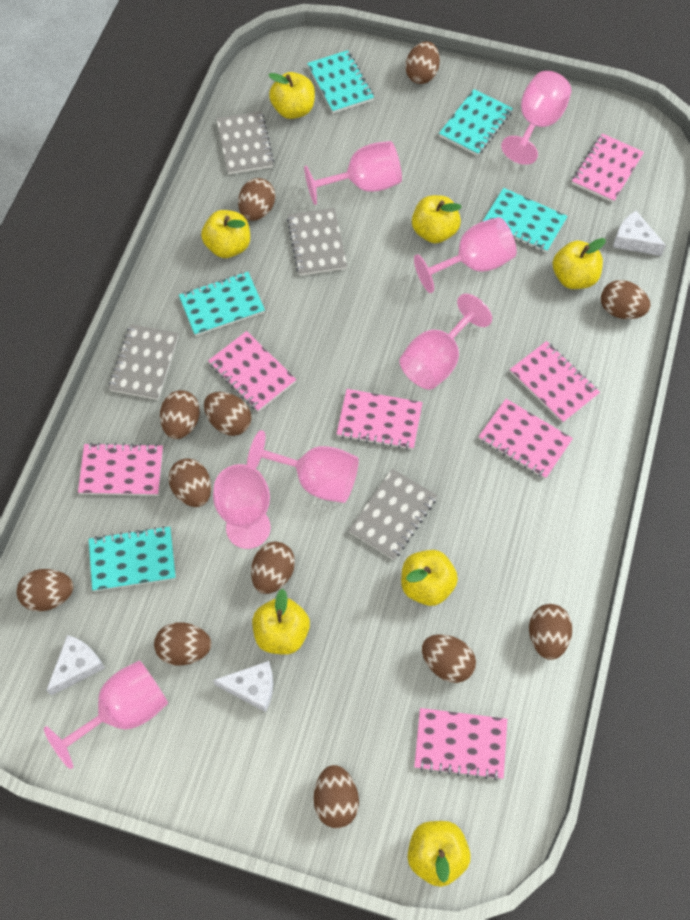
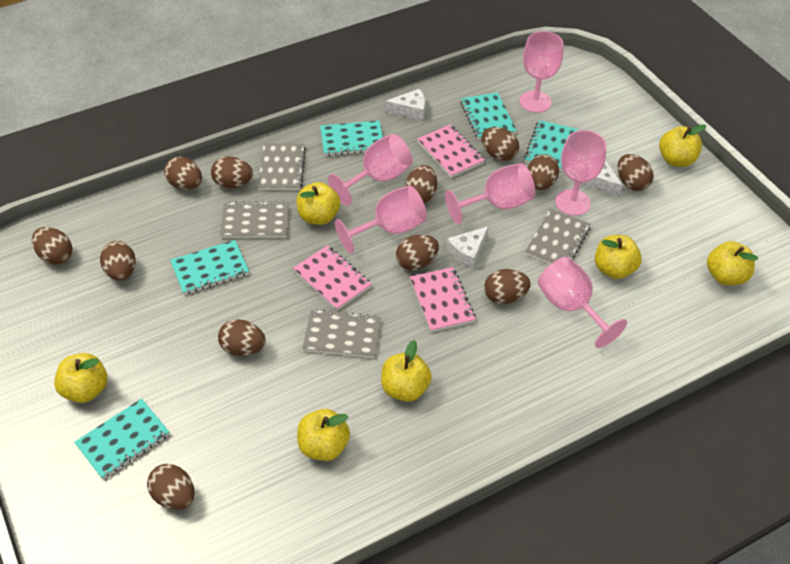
pink goblet: 7 -> 6
pink notebook: 7 -> 3

